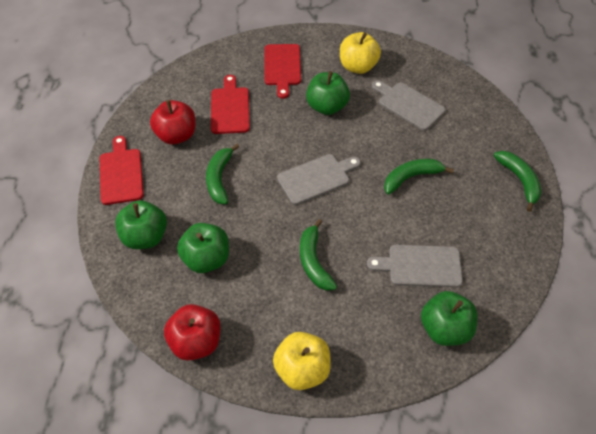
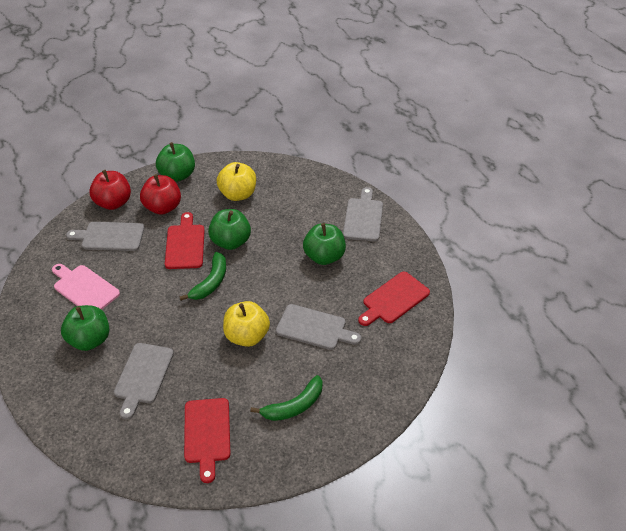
green banana: 4 -> 2
grey cutting board: 3 -> 4
pink cutting board: 0 -> 1

